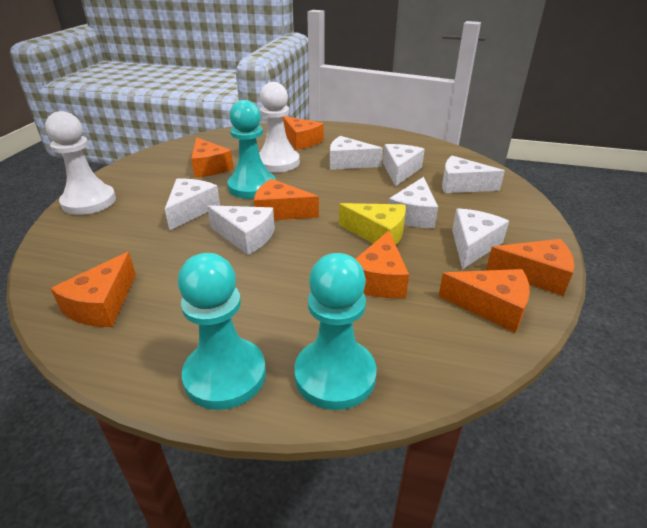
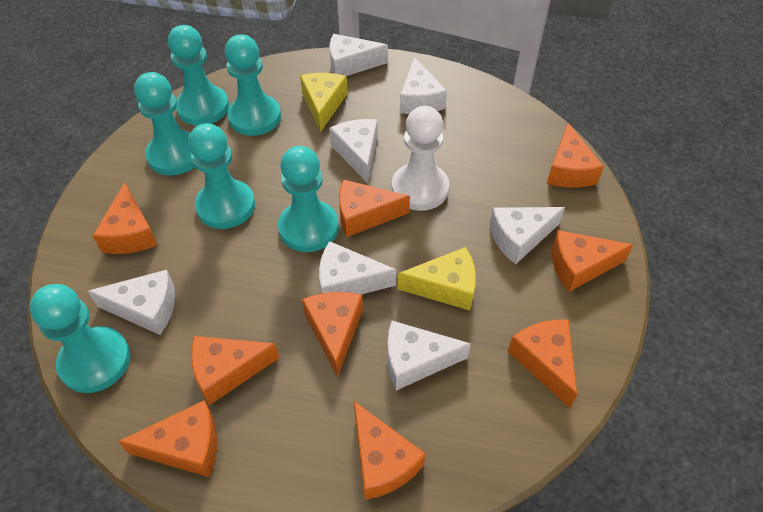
orange cheese: 7 -> 9
turquoise pawn: 3 -> 6
white pawn: 2 -> 1
yellow cheese: 1 -> 2

